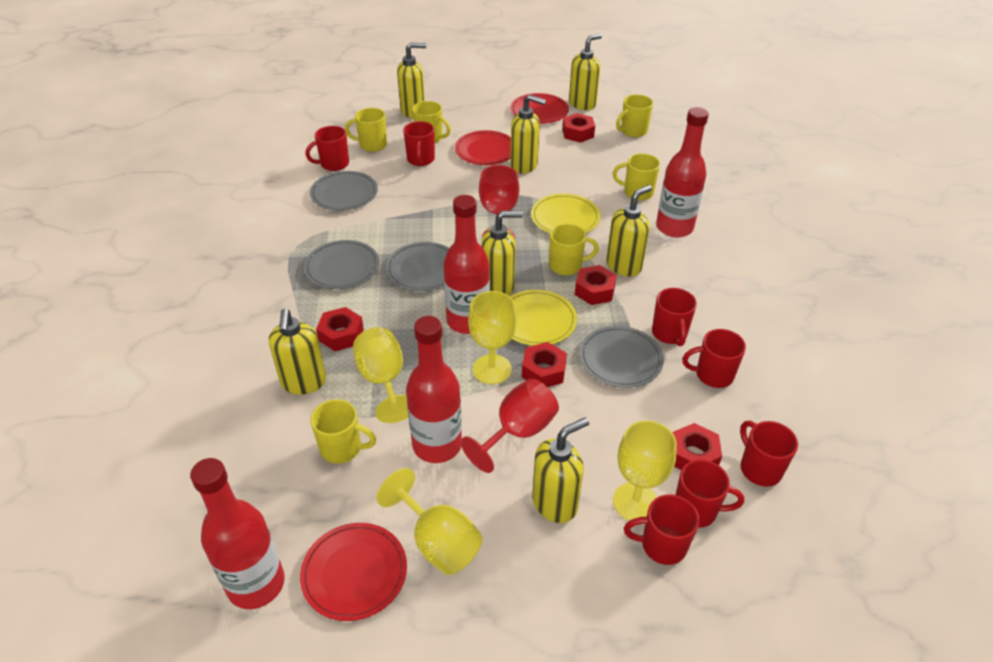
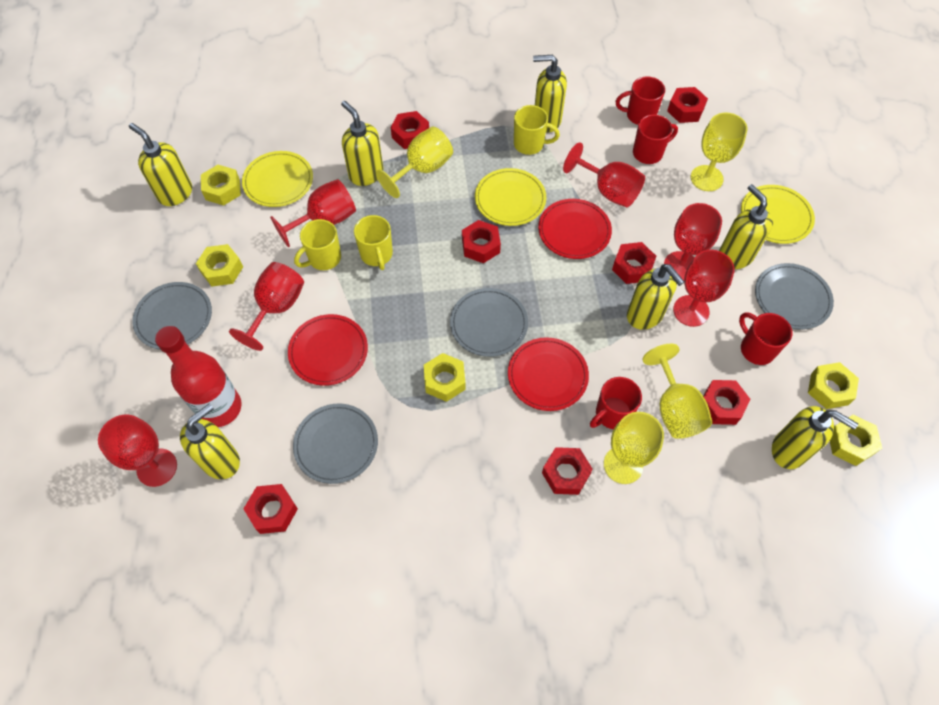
red bottle: 4 -> 1
red goblet: 2 -> 6
red mug: 7 -> 4
red nut: 5 -> 7
yellow mug: 6 -> 3
yellow nut: 0 -> 5
yellow plate: 2 -> 3

